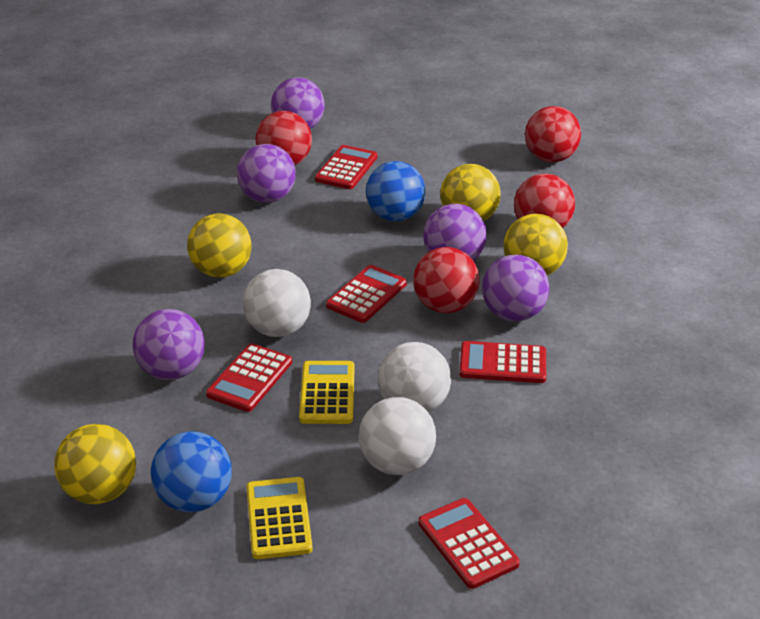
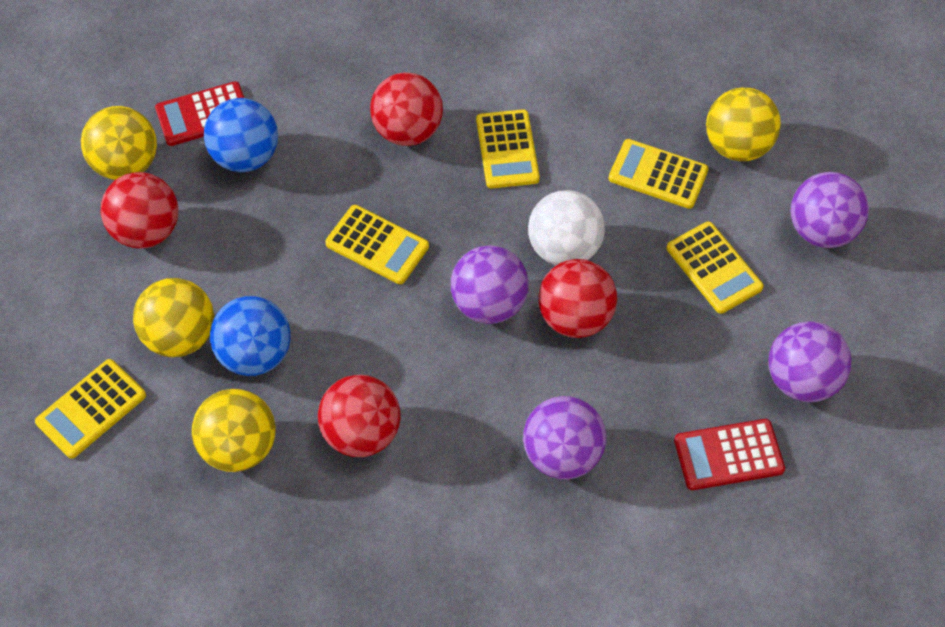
purple ball: 5 -> 4
red calculator: 5 -> 2
white ball: 3 -> 1
yellow calculator: 2 -> 5

